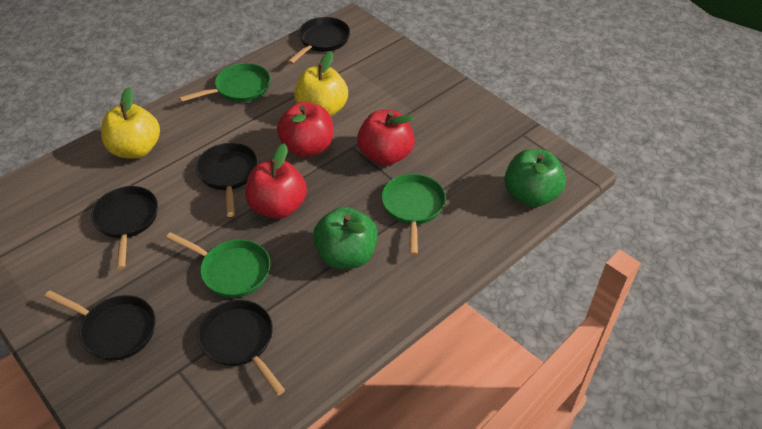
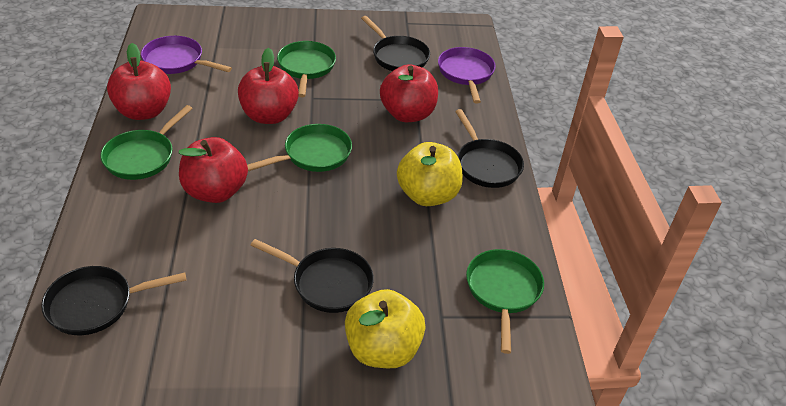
black pan: 5 -> 4
green apple: 2 -> 0
green pan: 3 -> 4
purple pan: 0 -> 2
red apple: 3 -> 4

